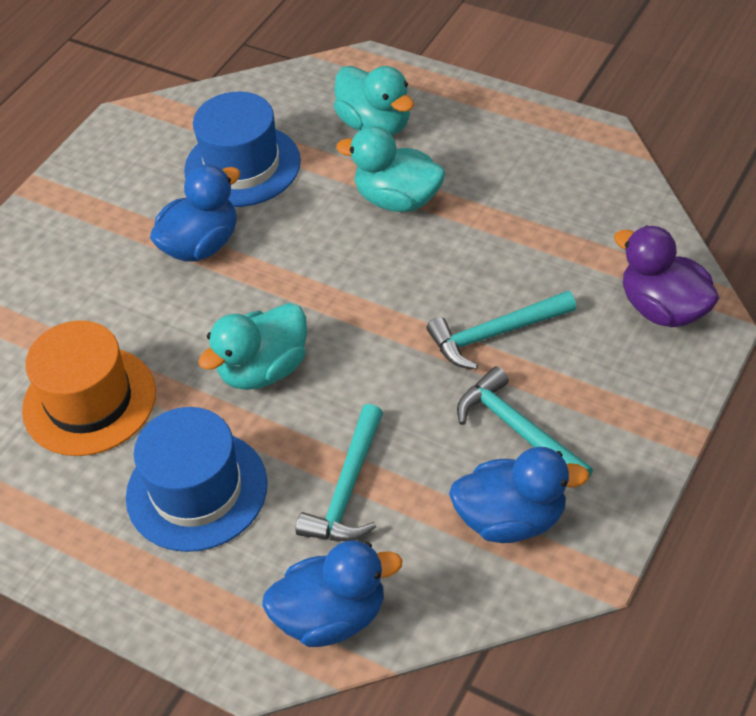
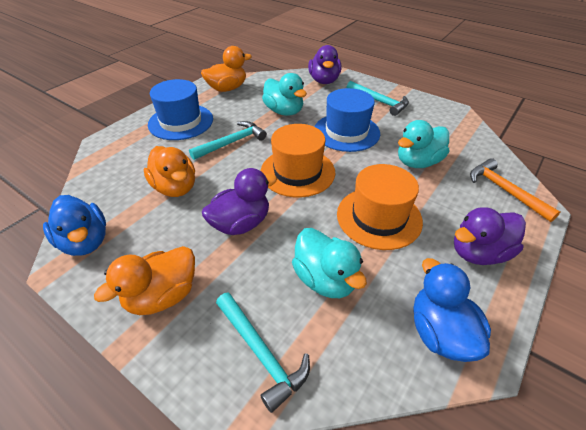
blue duck: 3 -> 2
orange duck: 0 -> 3
orange hammer: 0 -> 1
orange hat: 1 -> 2
purple duck: 1 -> 3

